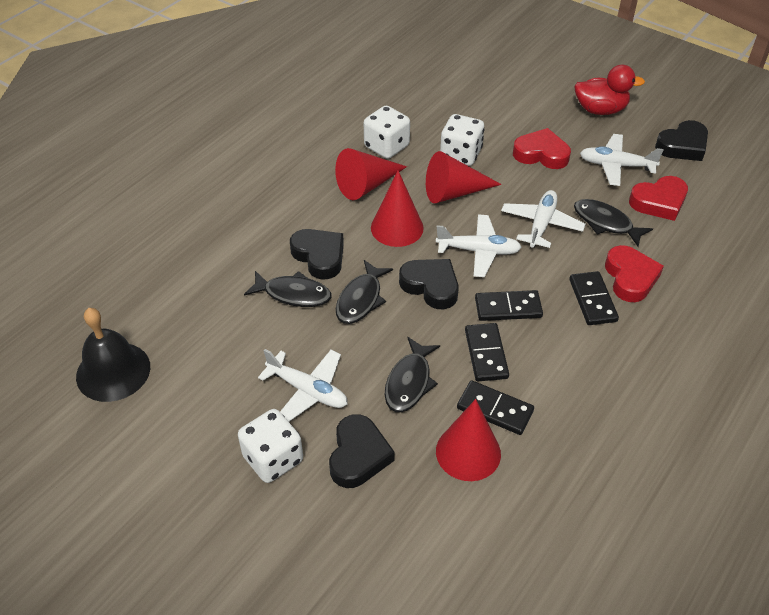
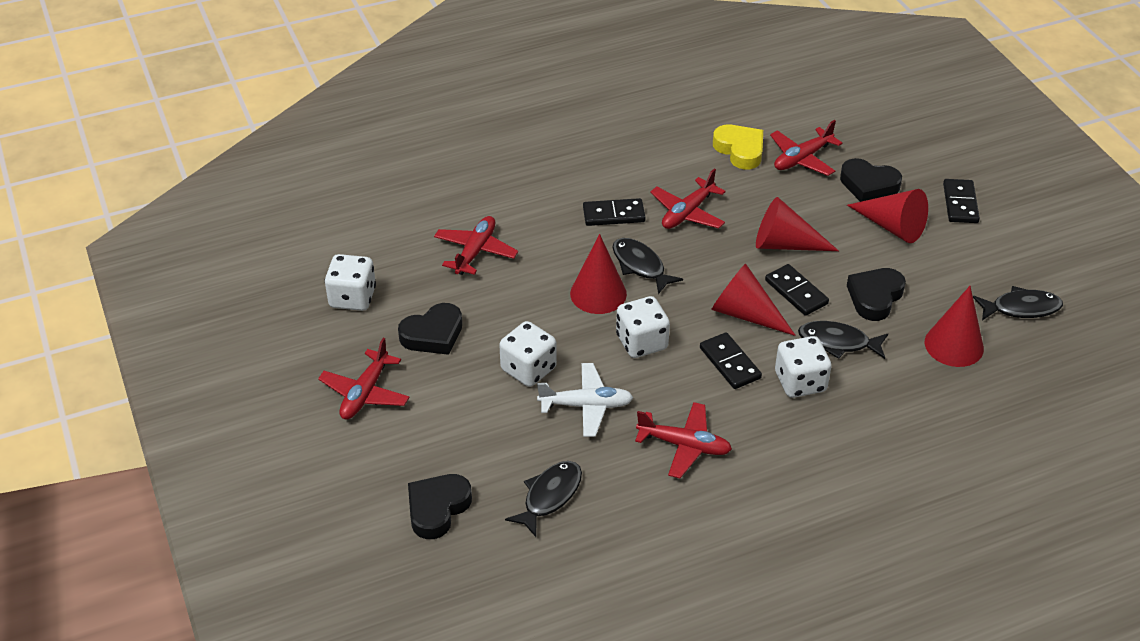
black bell: 1 -> 0
red cone: 4 -> 5
red duck: 1 -> 0
red heart: 3 -> 0
red plane: 0 -> 5
white dice: 3 -> 4
white plane: 4 -> 1
yellow heart: 0 -> 1

